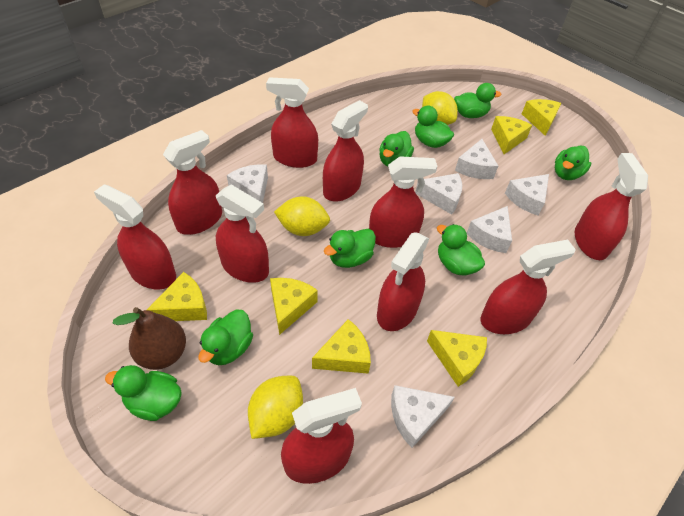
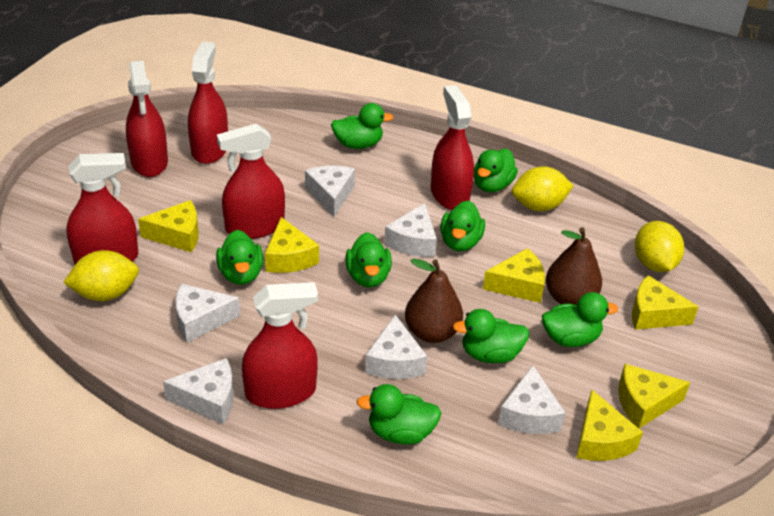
brown pear: 1 -> 2
red spray bottle: 10 -> 6

